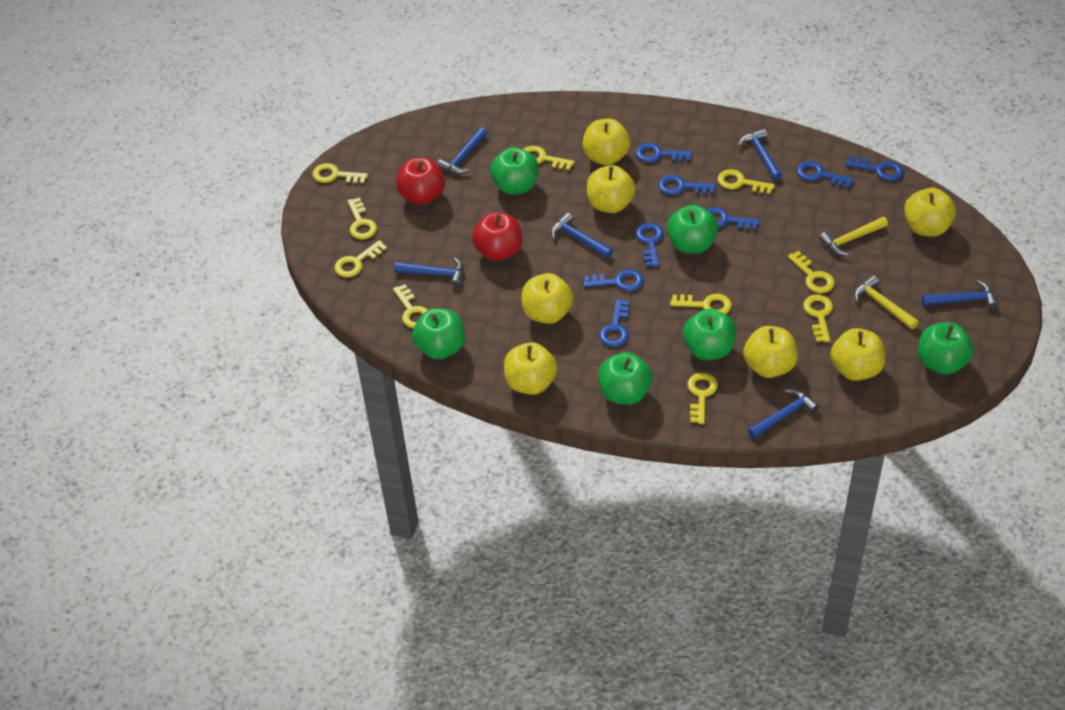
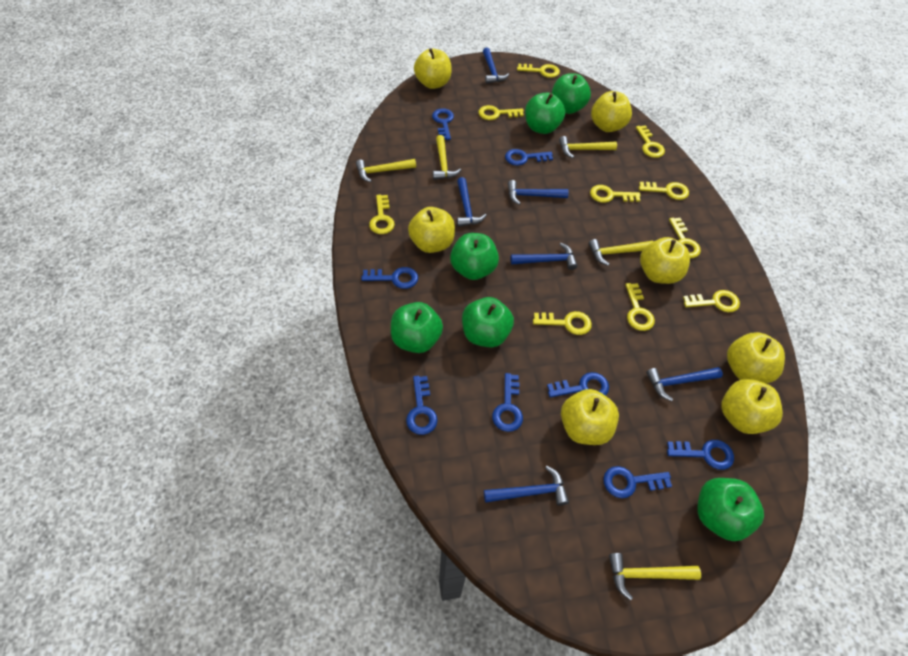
red apple: 2 -> 0
yellow hammer: 2 -> 5

